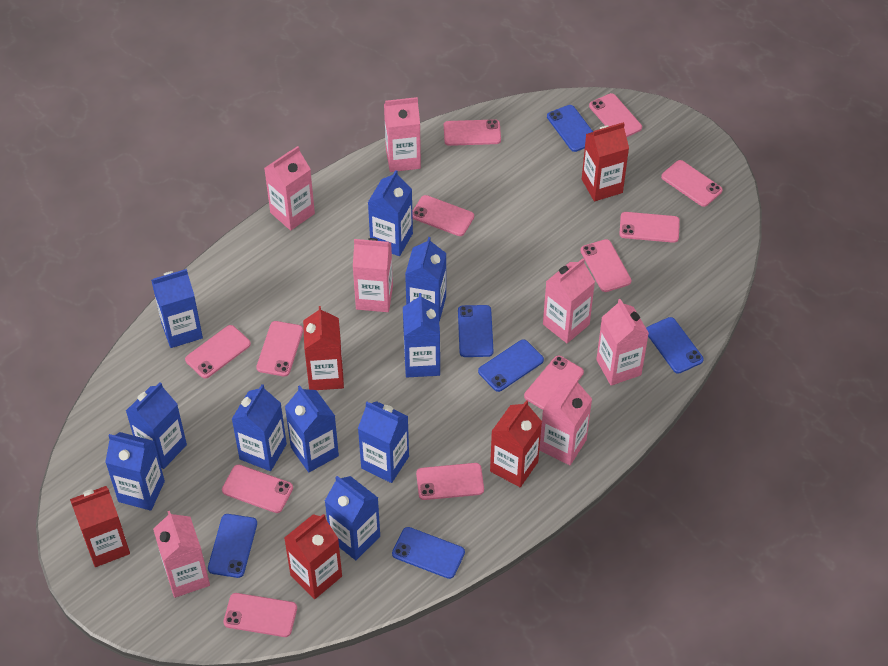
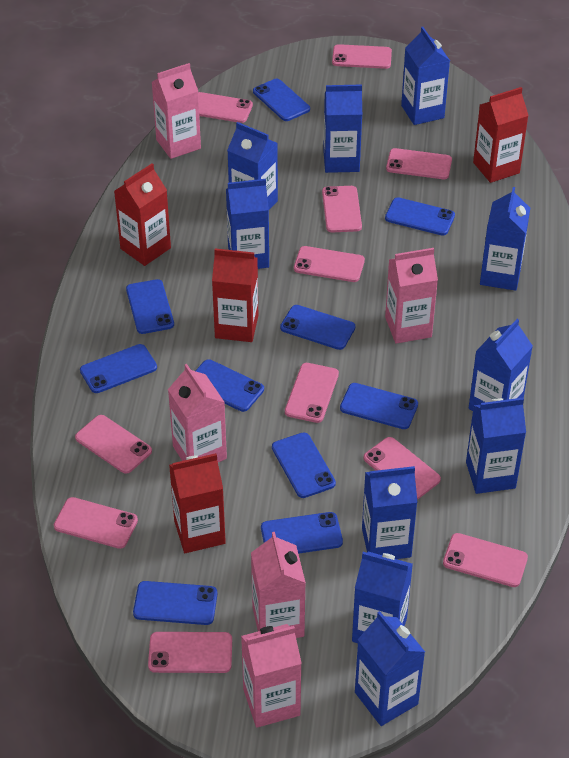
blue phone: 6 -> 10
pink carton: 7 -> 5
pink phone: 12 -> 11
red carton: 5 -> 4

